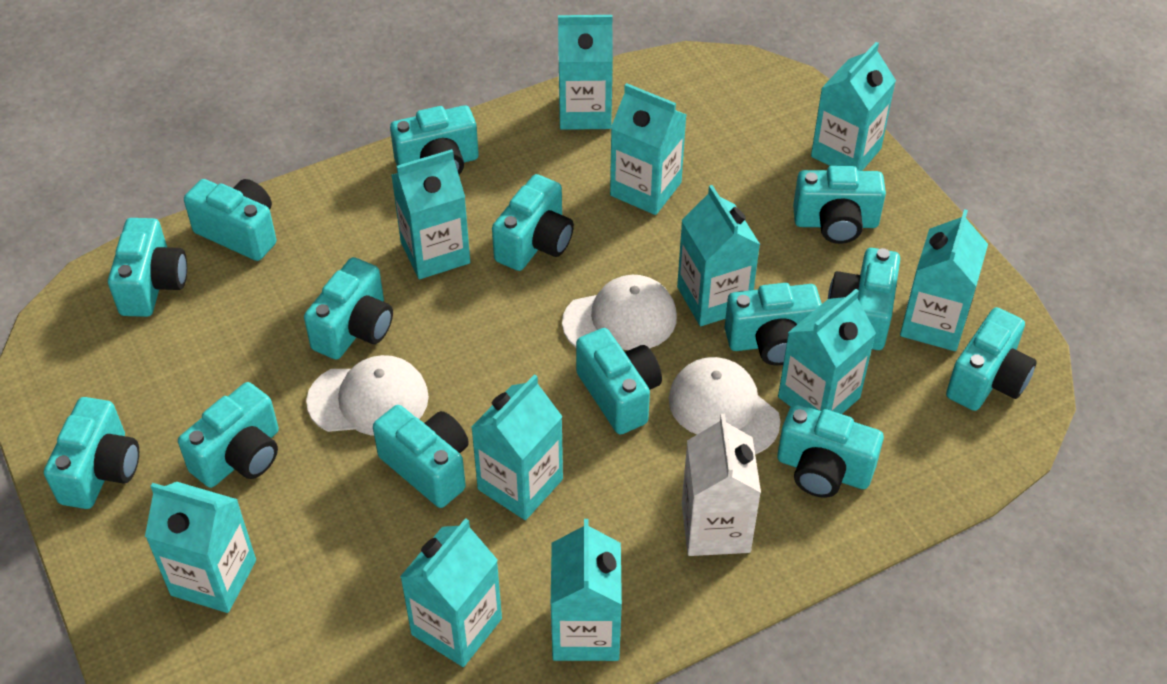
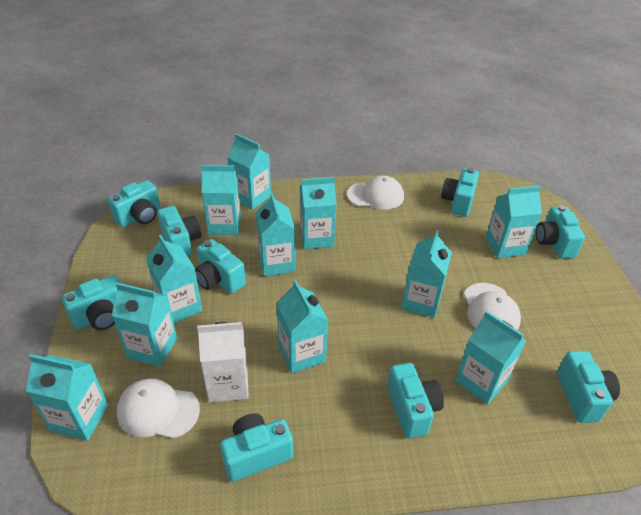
turquoise camera: 14 -> 9

